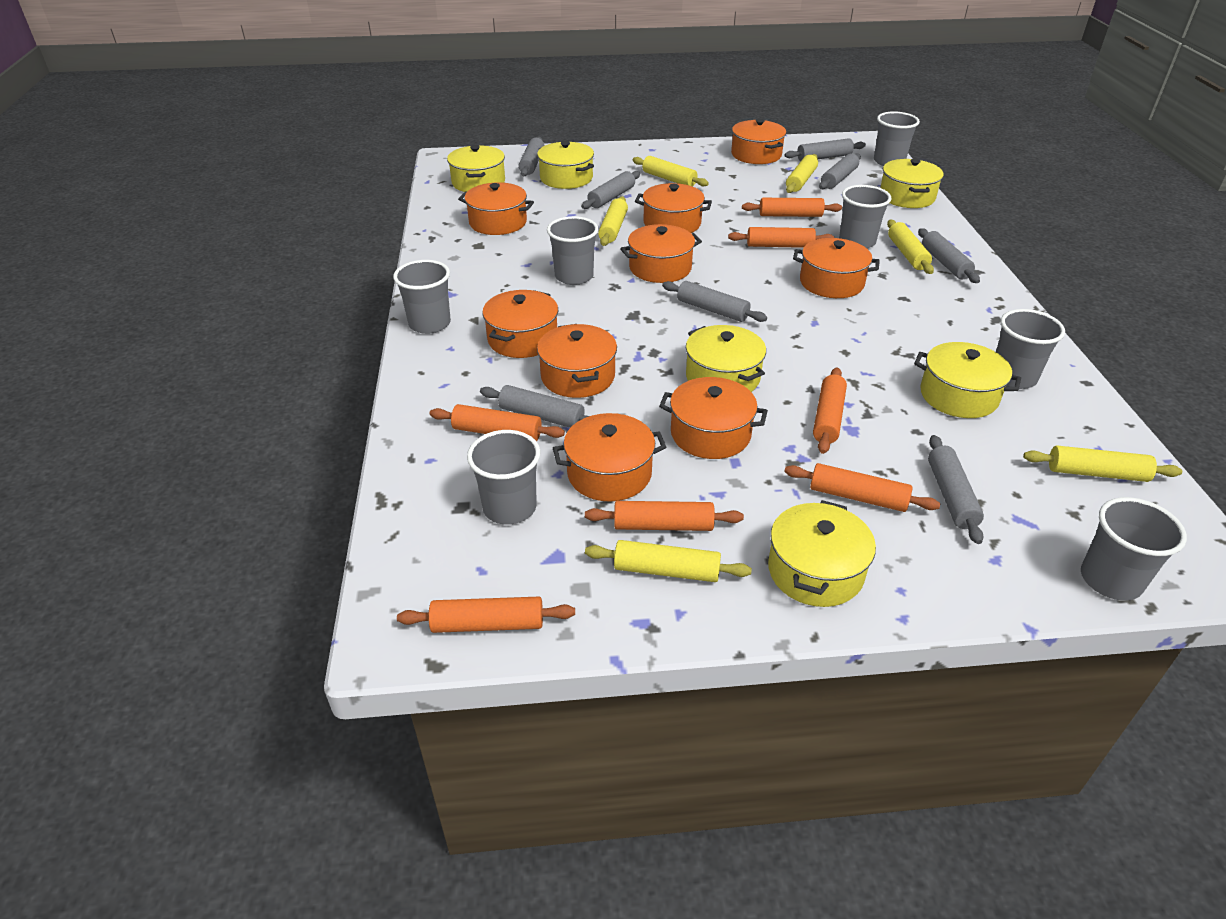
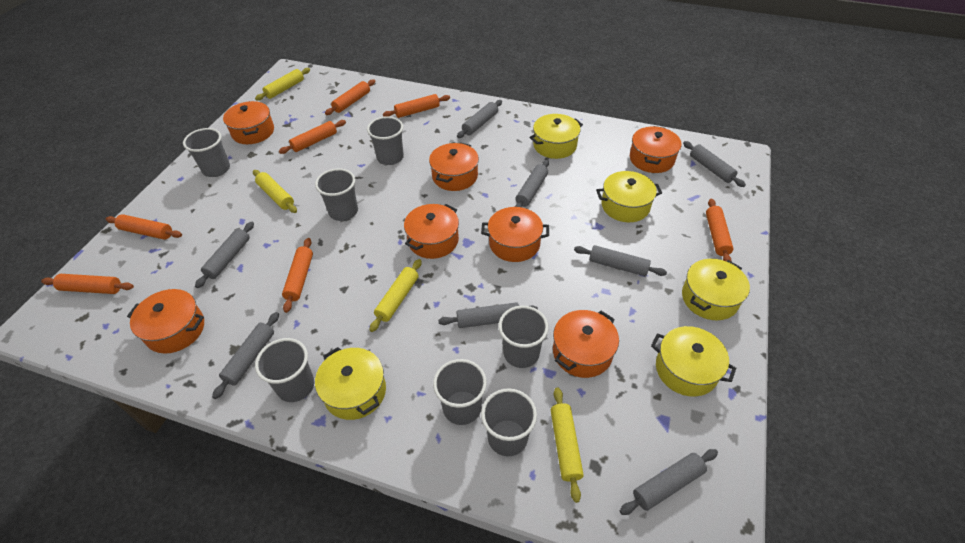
orange pot: 9 -> 7
yellow pot: 6 -> 5
yellow rolling pin: 6 -> 4

